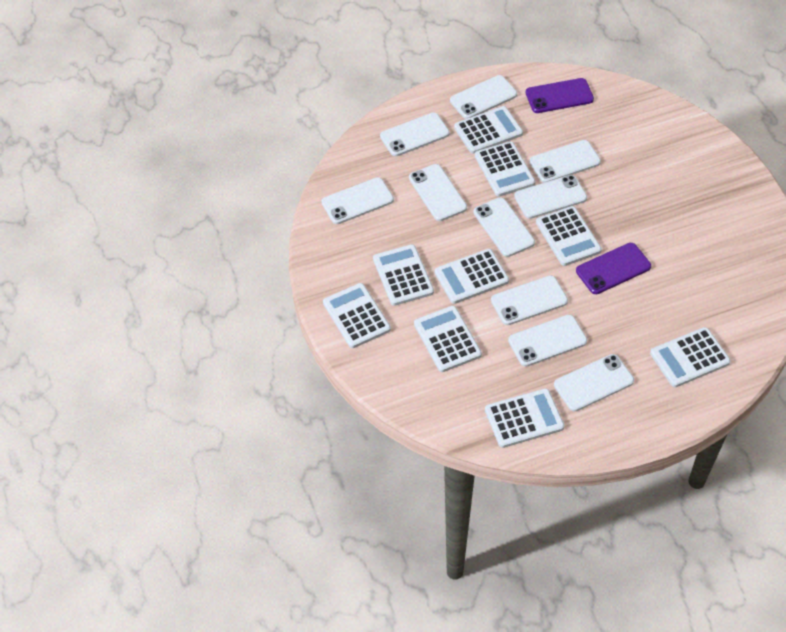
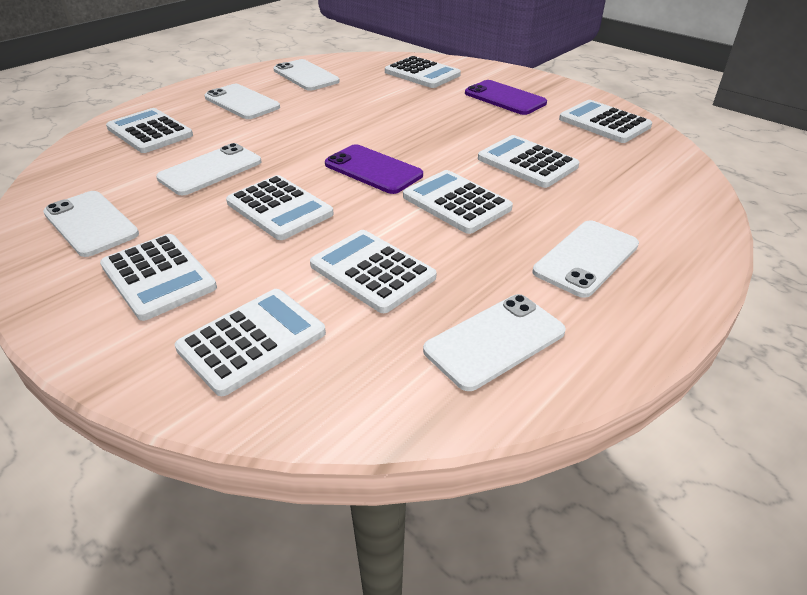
white phone: 10 -> 6

